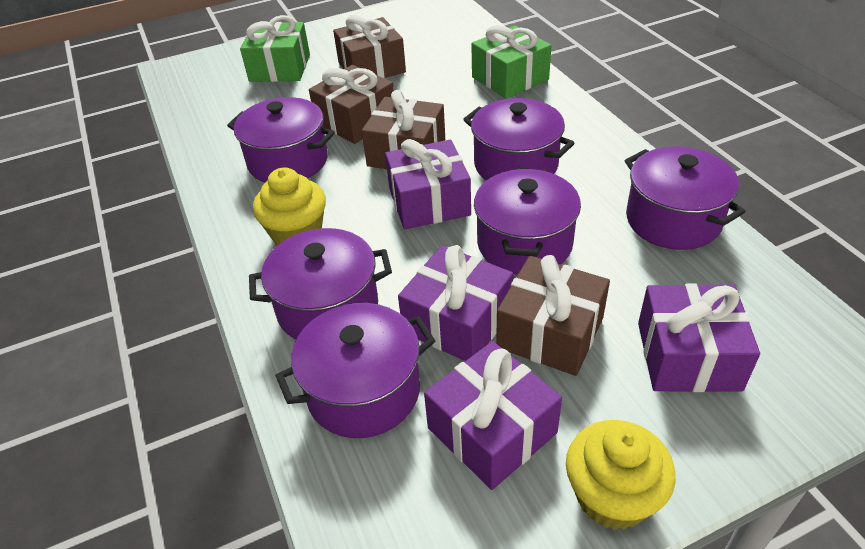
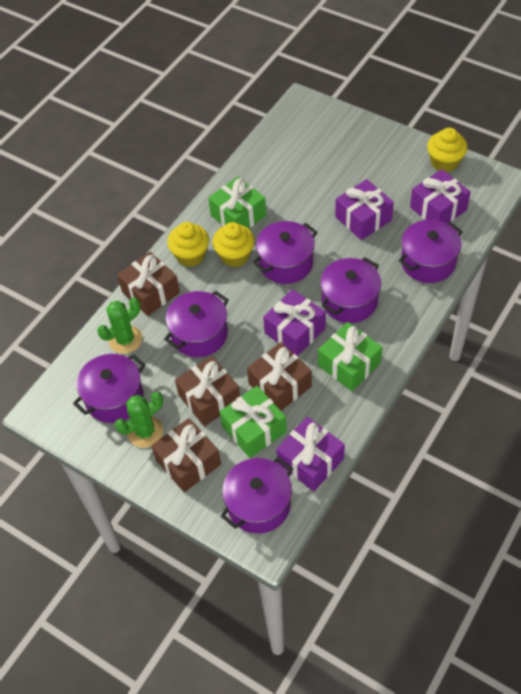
green cactus: 0 -> 2
green gift: 2 -> 3
yellow cupcake: 2 -> 3

